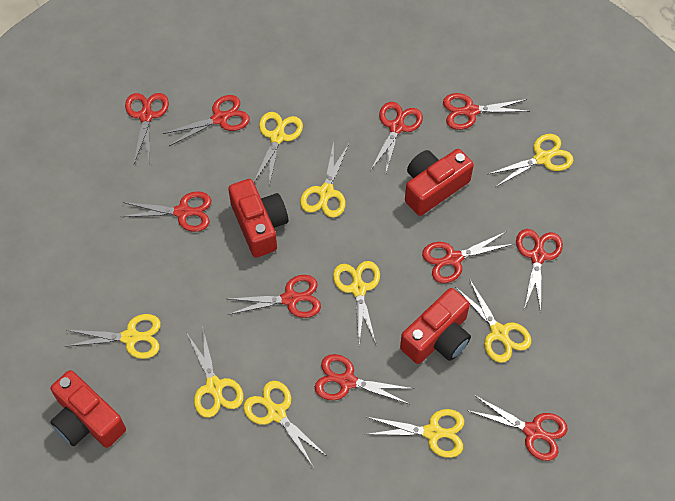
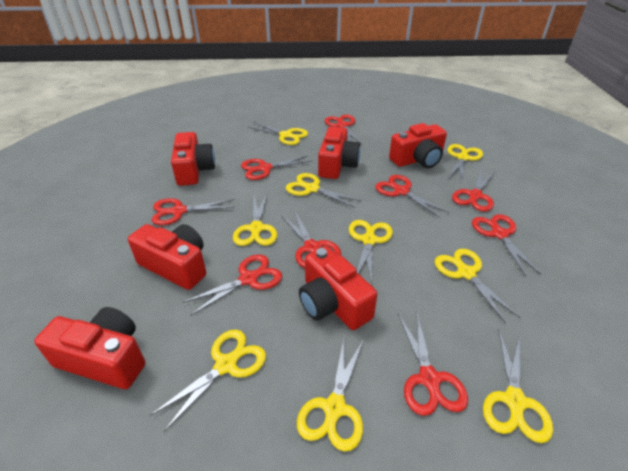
red camera: 4 -> 6
red scissors: 10 -> 9

